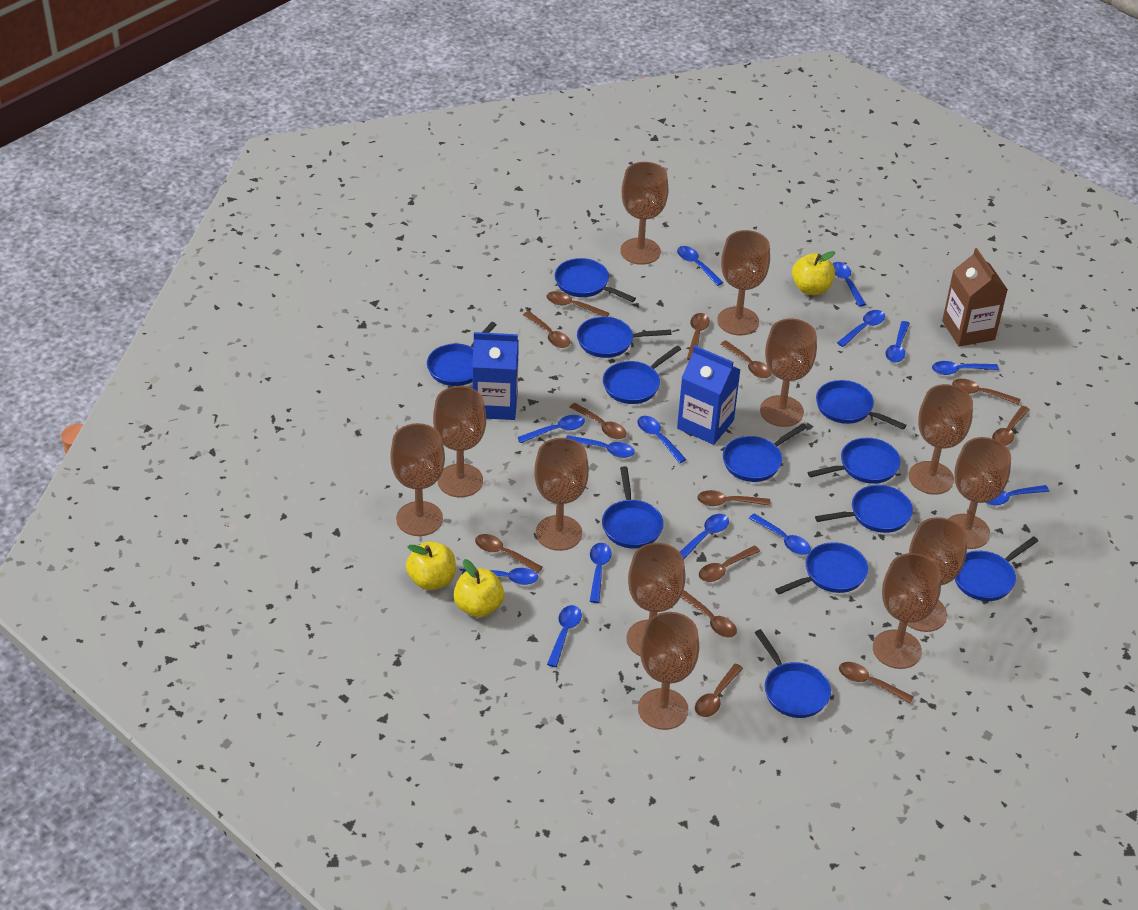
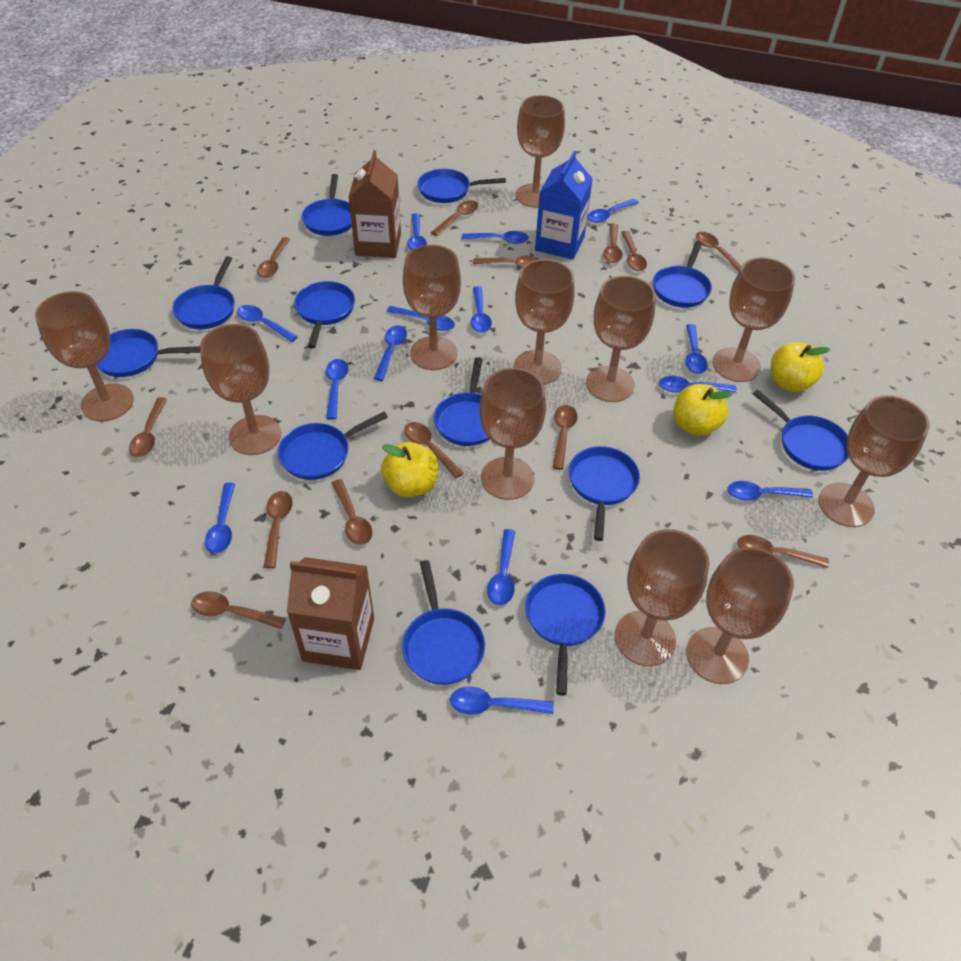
blue carton: 2 -> 1
brown carton: 1 -> 2
brown goblet: 12 -> 11

